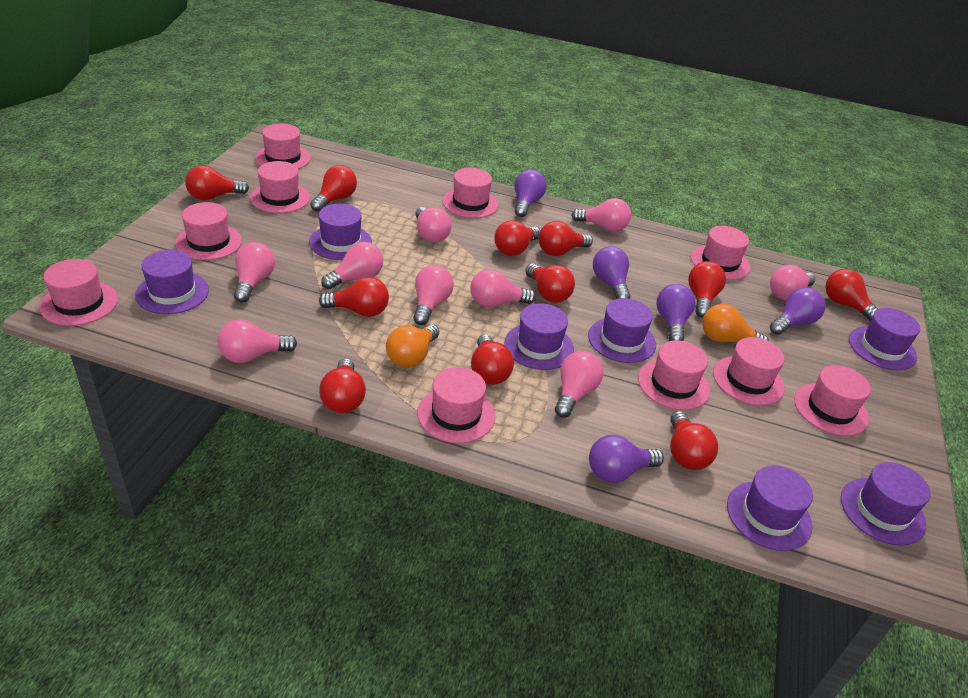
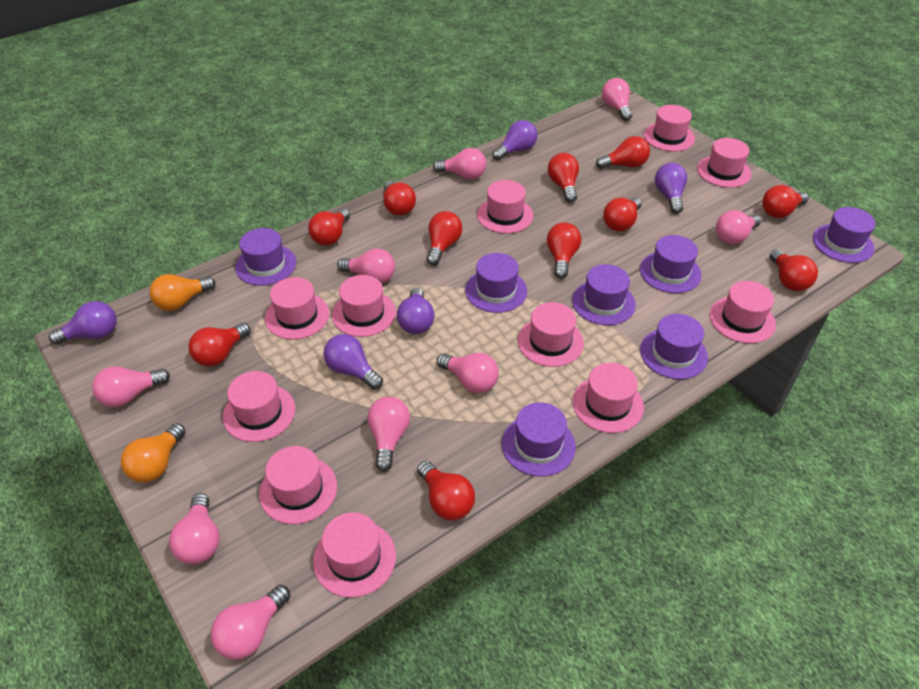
pink hat: 10 -> 11

